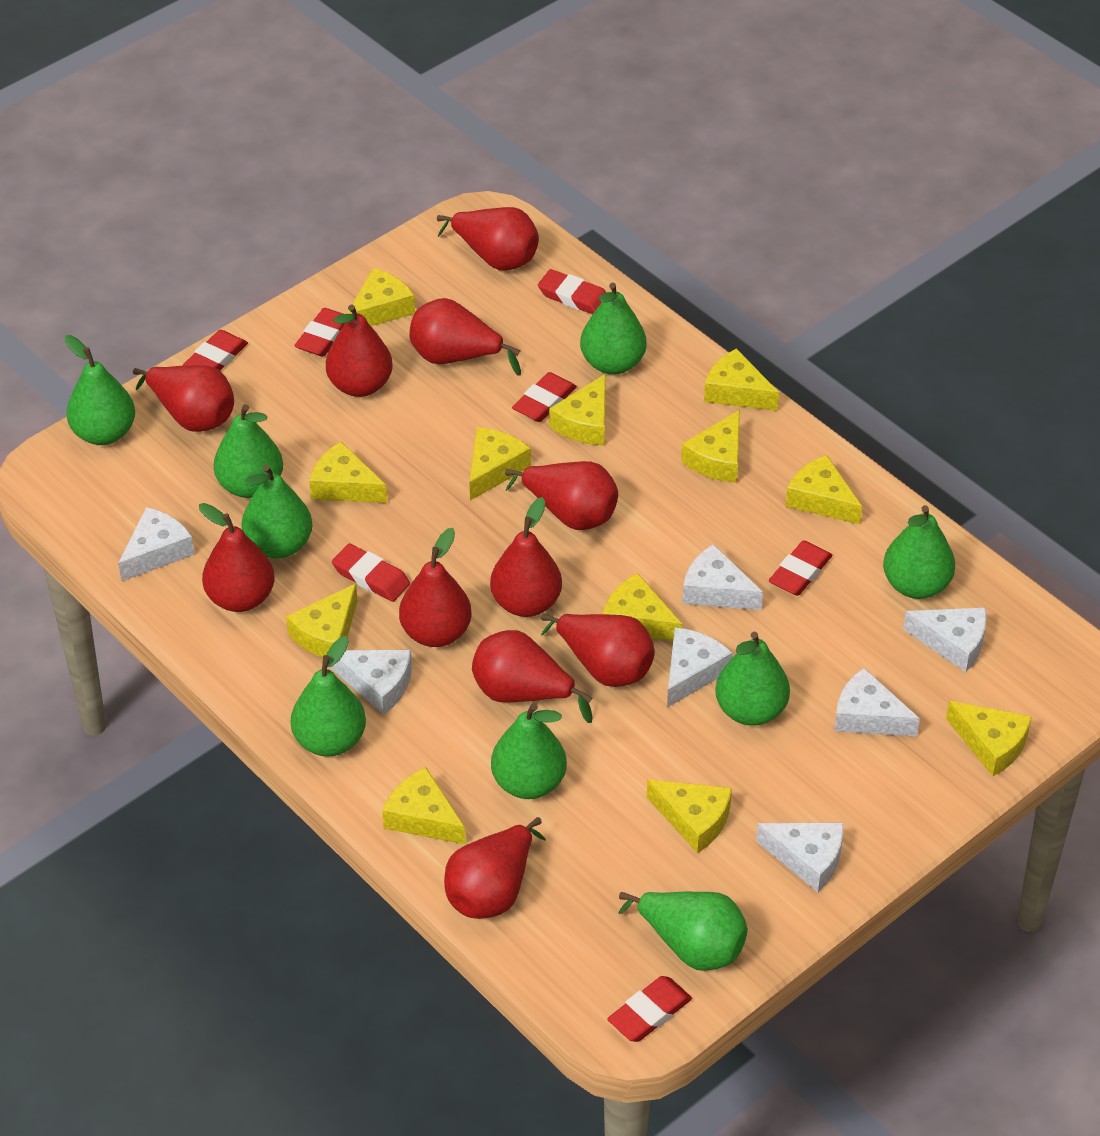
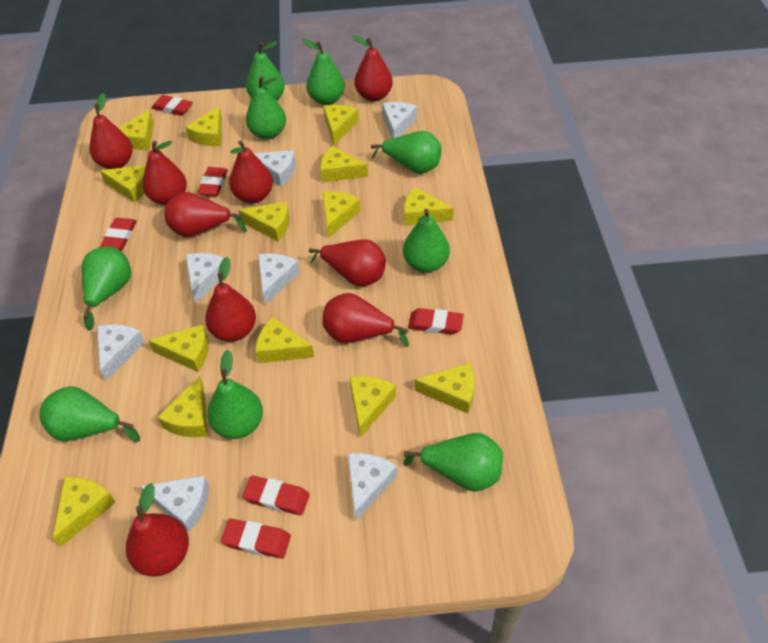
red eraser: 7 -> 6
red pear: 11 -> 9
yellow cheese: 12 -> 14

